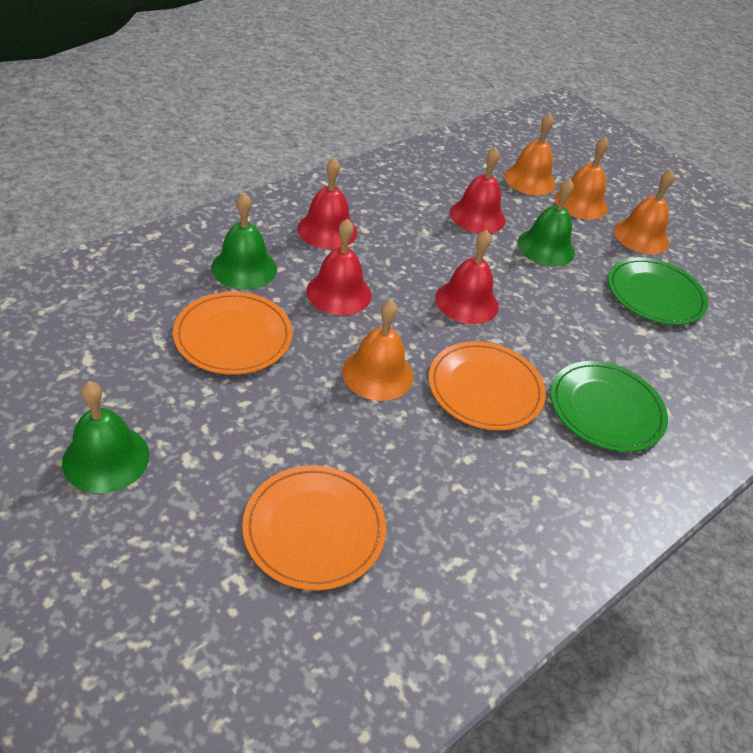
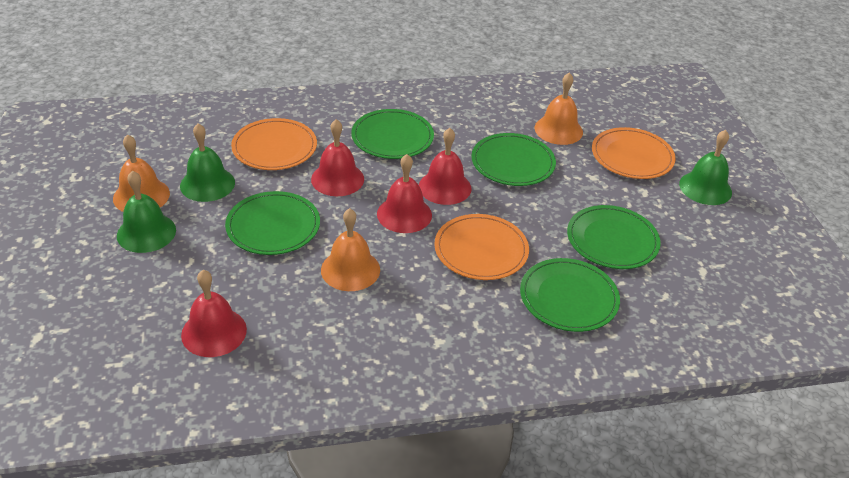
green plate: 2 -> 5
orange bell: 4 -> 3

